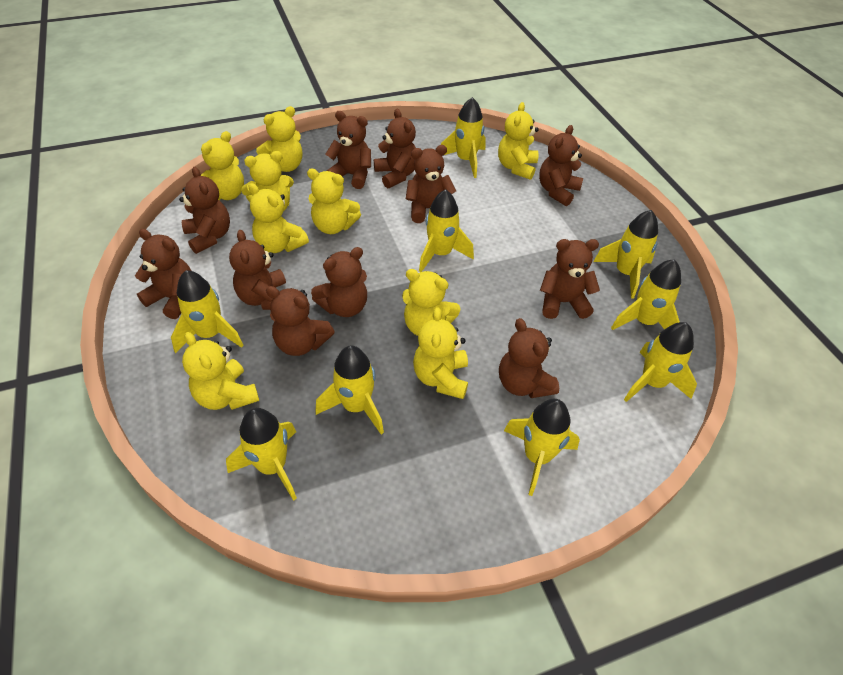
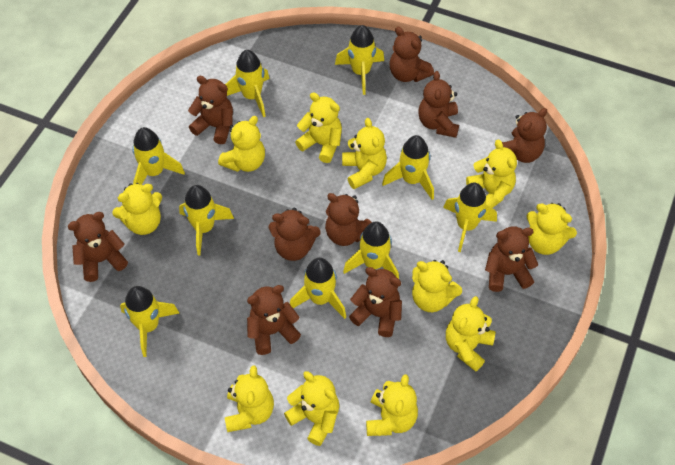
brown teddy bear: 11 -> 10
yellow teddy bear: 9 -> 11

